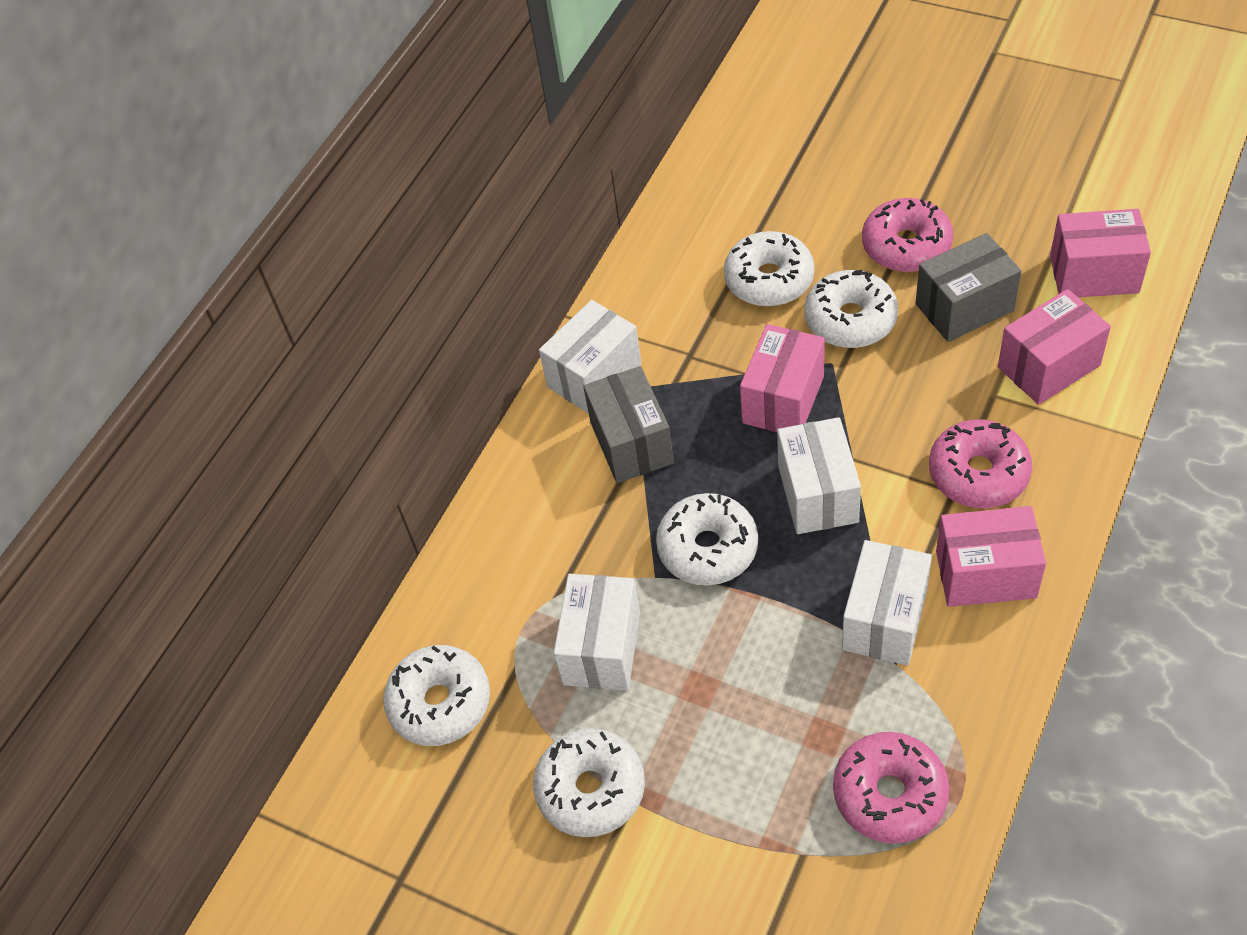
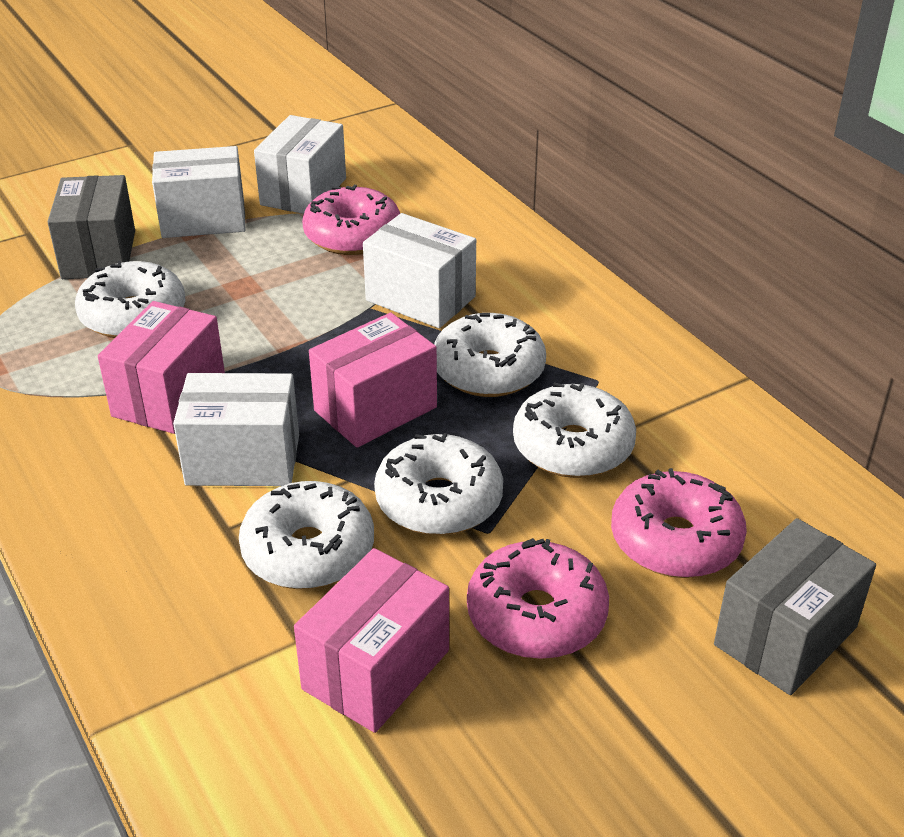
pink box: 4 -> 3

